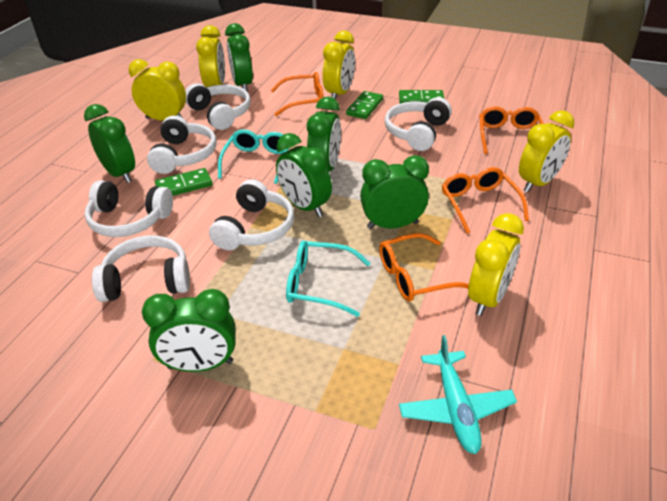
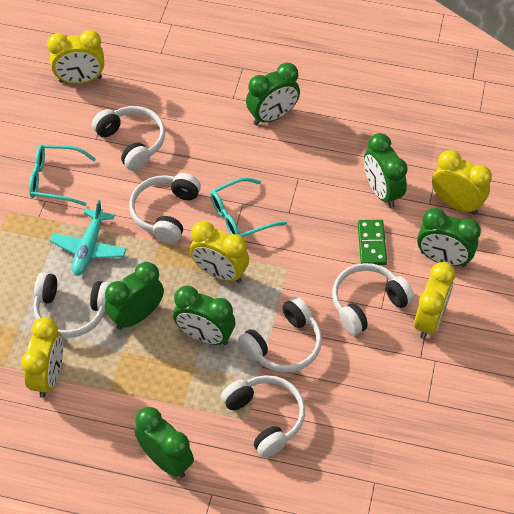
green domino: 3 -> 1
orange glasses: 4 -> 0

